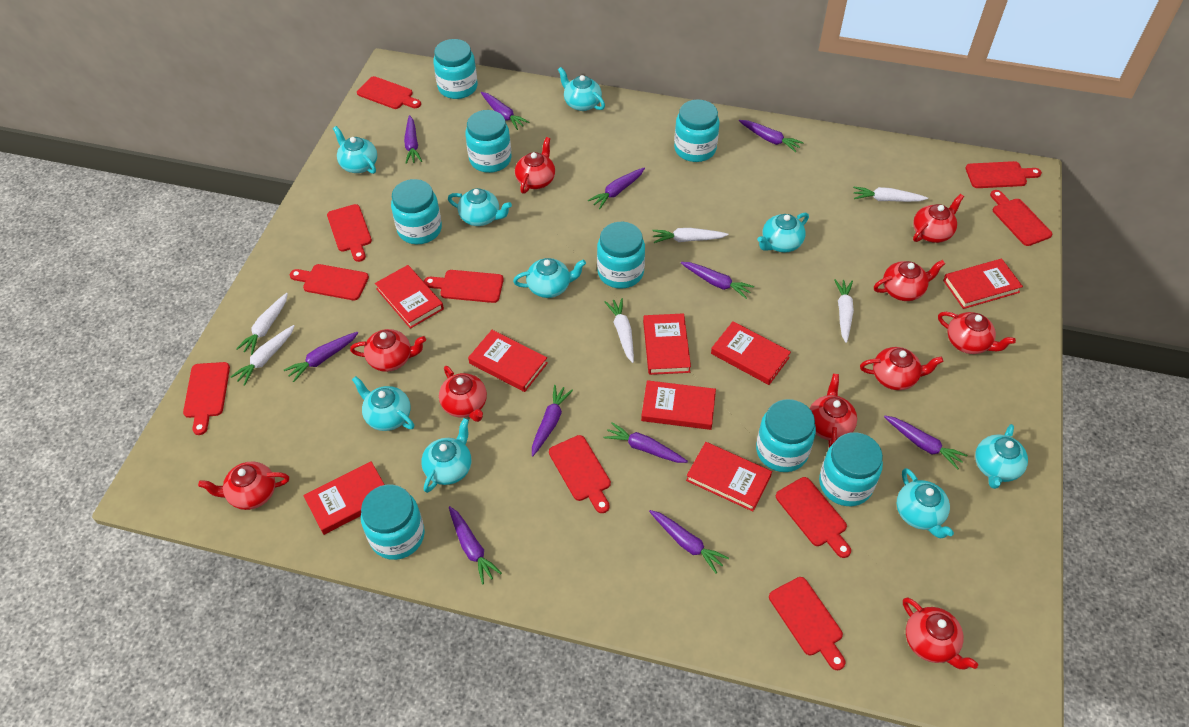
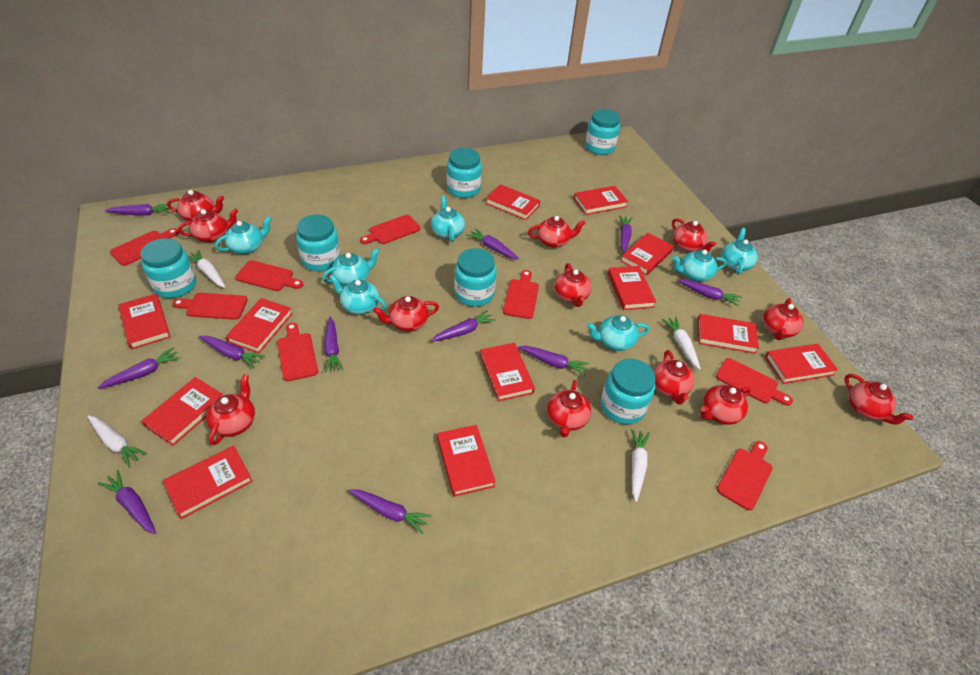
red book: 8 -> 12
red cutting board: 10 -> 8
red teapot: 10 -> 12
turquoise jar: 8 -> 6
turquoise teapot: 9 -> 7
white carrot: 6 -> 4

